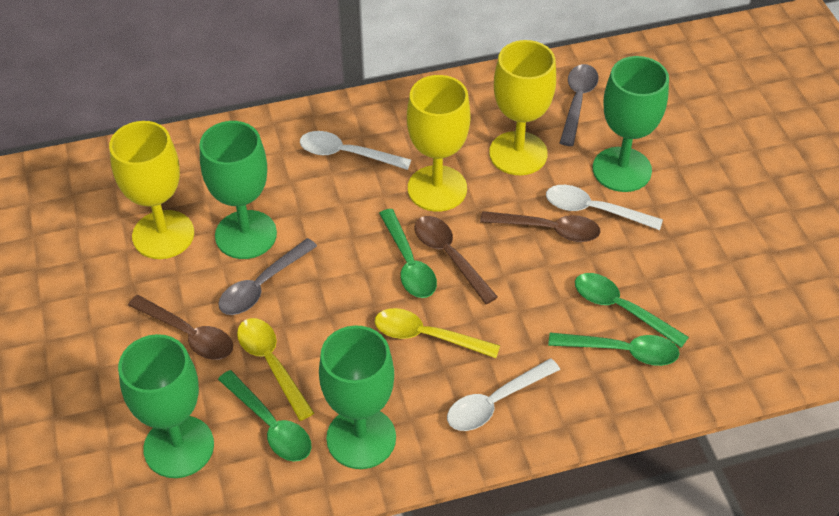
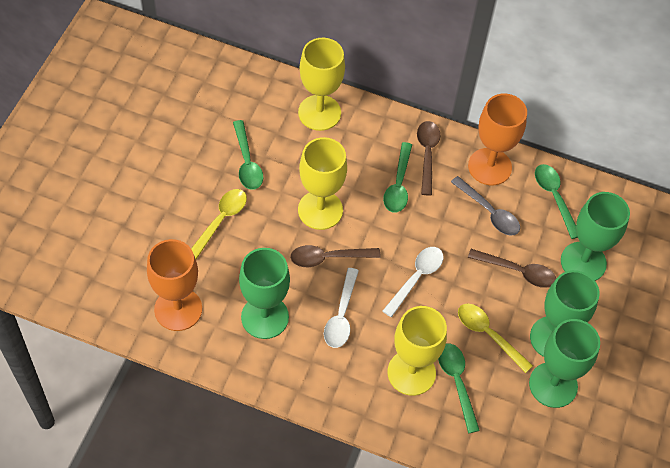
grey spoon: 2 -> 1
orange goblet: 0 -> 2
white spoon: 3 -> 2

